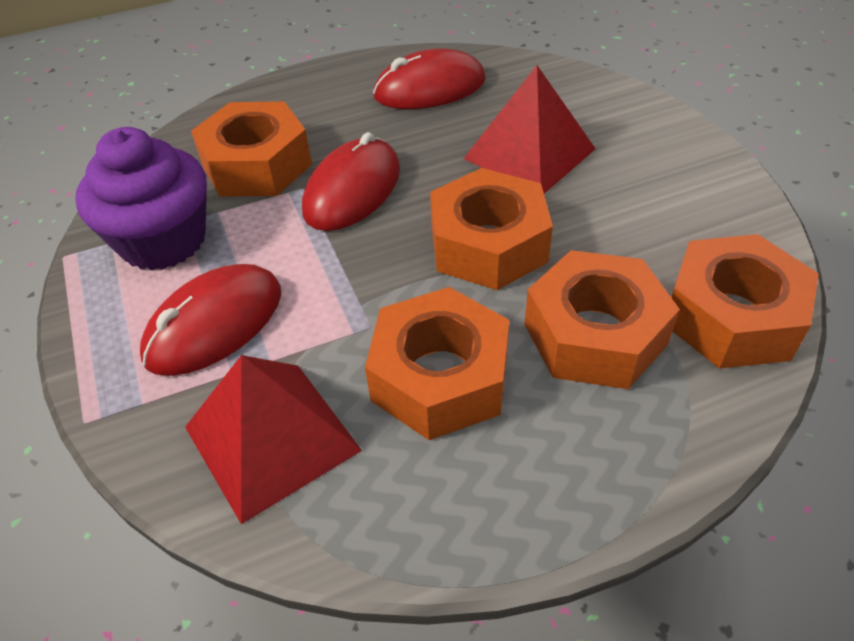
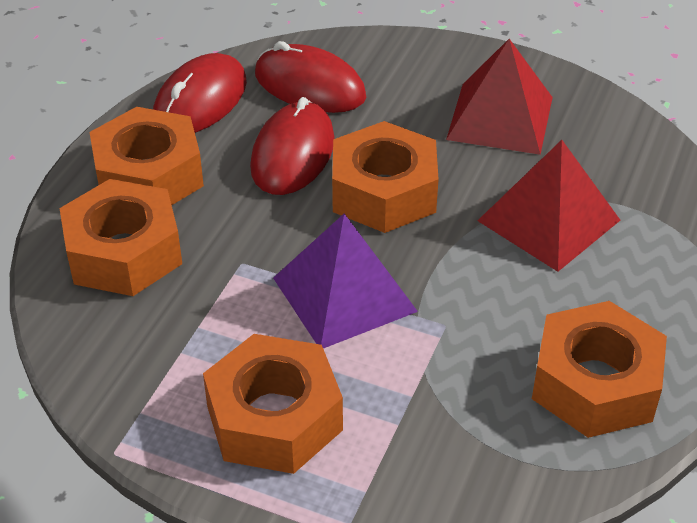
purple cupcake: 1 -> 0
purple pyramid: 0 -> 1

